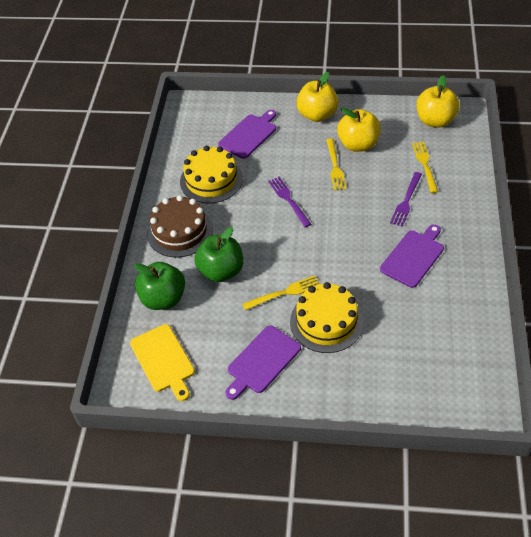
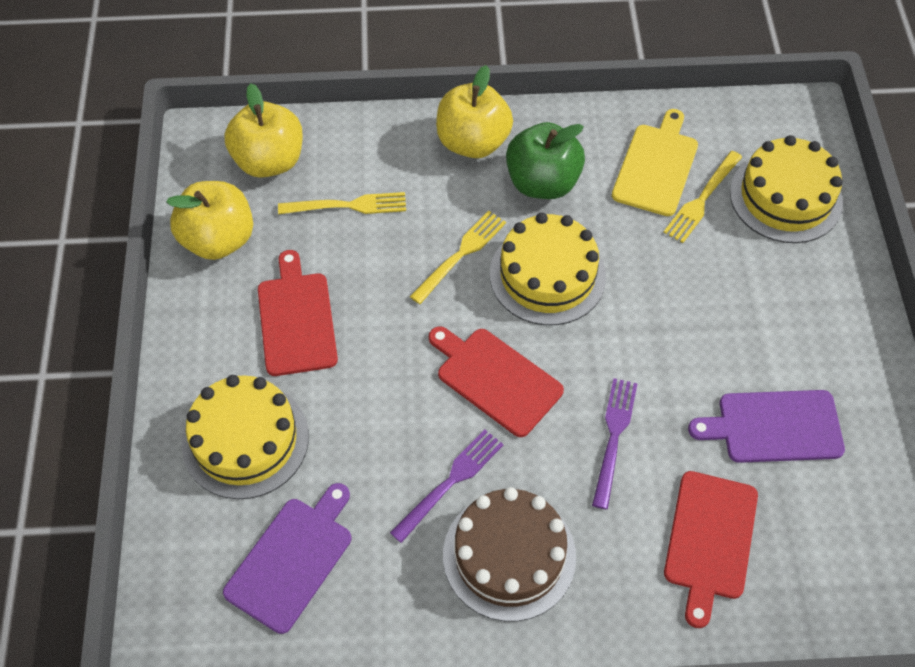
green apple: 2 -> 1
purple cutting board: 3 -> 2
red cutting board: 0 -> 3
yellow cake: 2 -> 3

